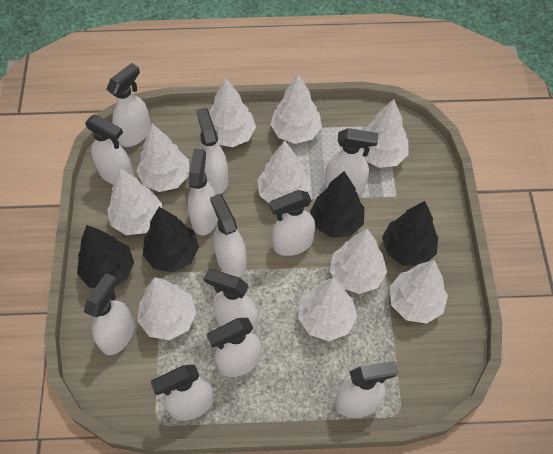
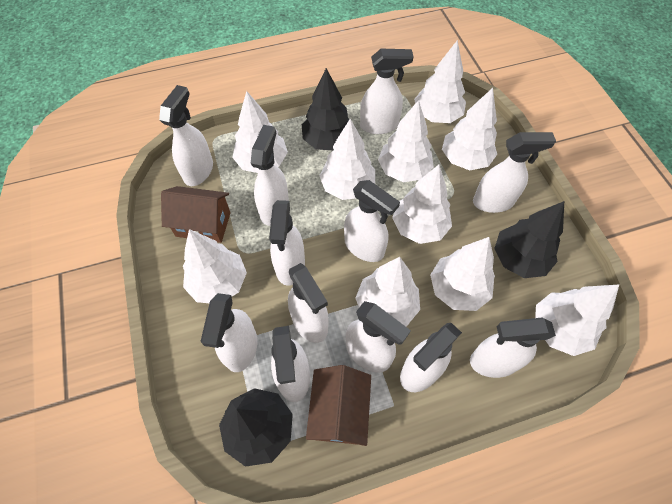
black tree: 4 -> 3
brown house: 0 -> 2

